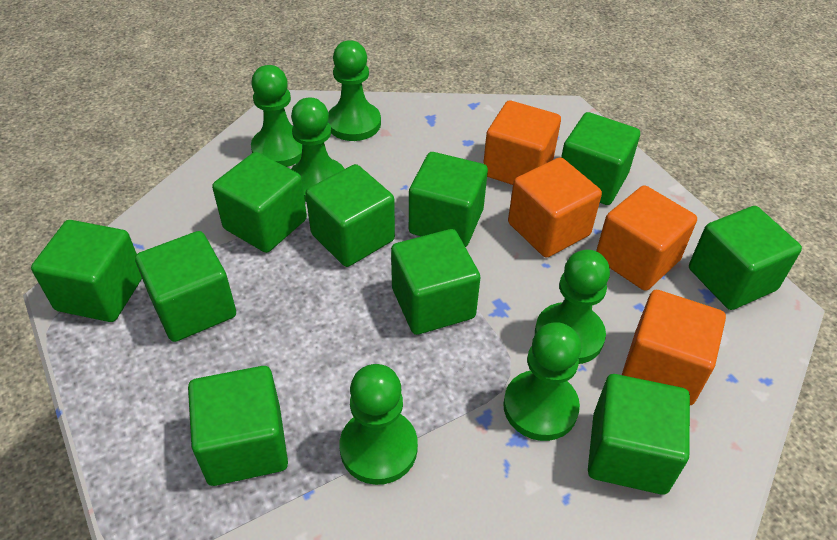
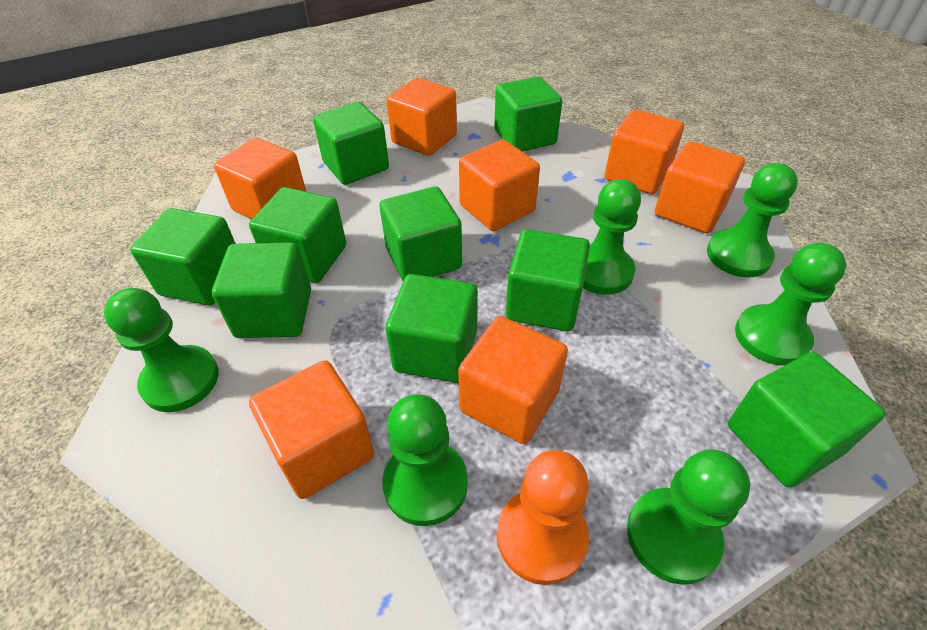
green cube: 10 -> 9
orange cube: 4 -> 7
orange pawn: 0 -> 1

